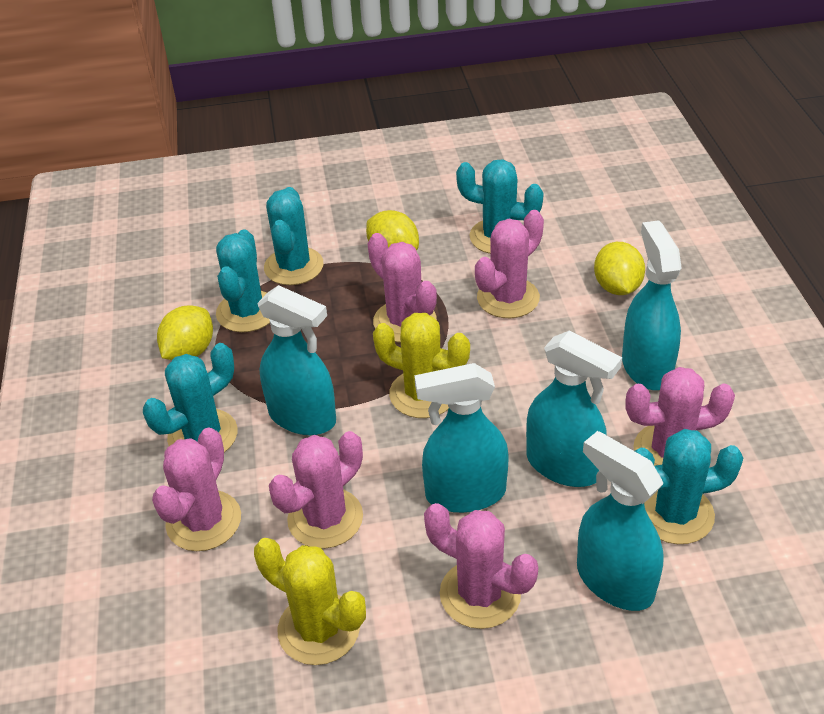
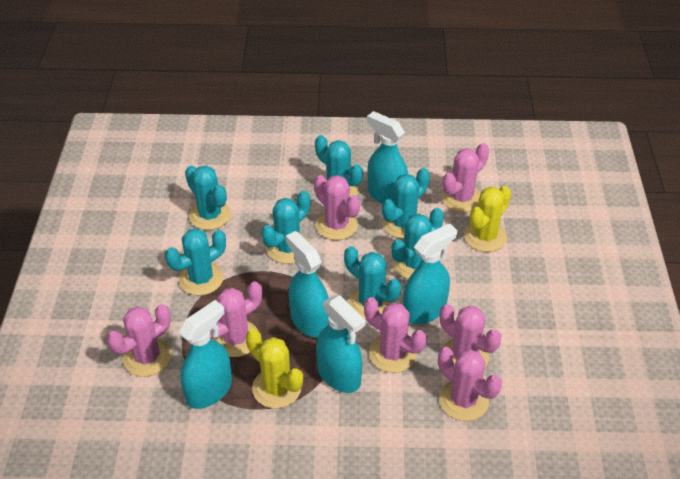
pink cactus: 6 -> 7
turquoise cactus: 5 -> 7
yellow lemon: 3 -> 0

